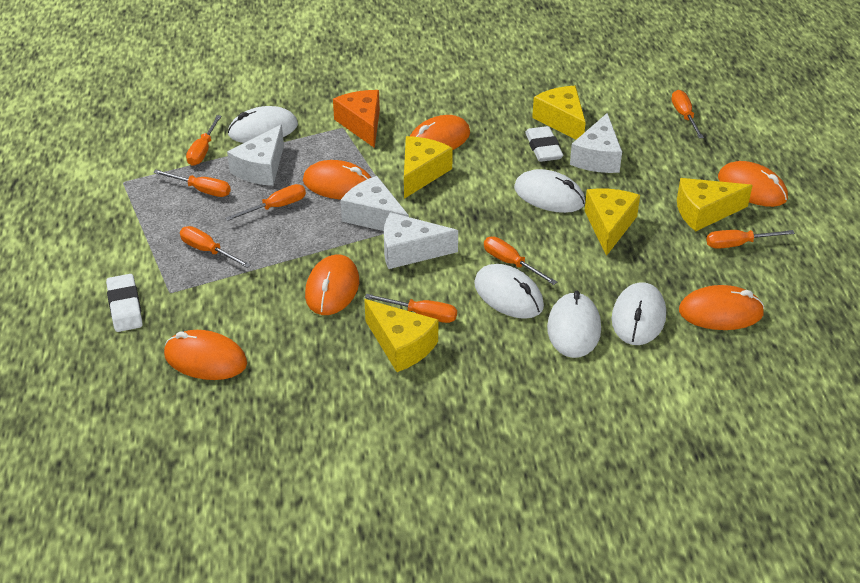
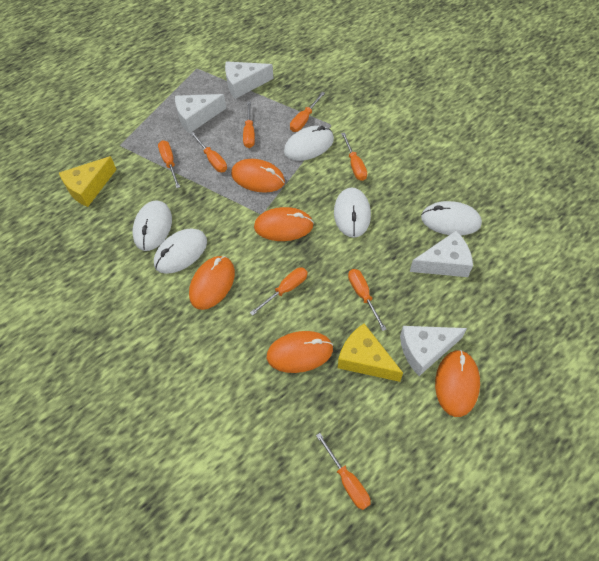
orange cheese: 1 -> 0
orange mouse: 6 -> 5
white eraser: 2 -> 0
yellow cheese: 5 -> 2

